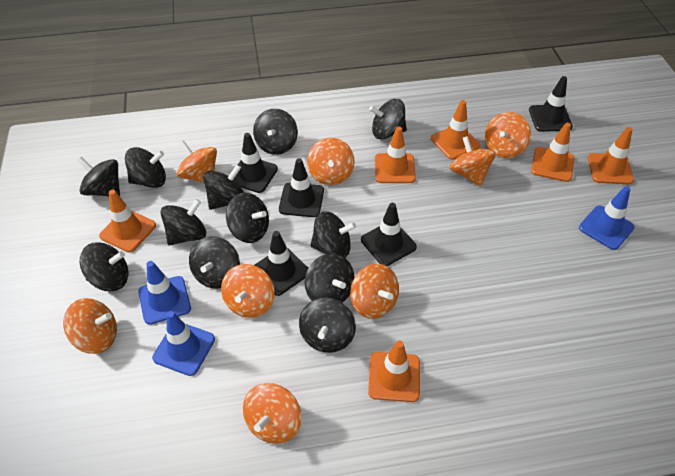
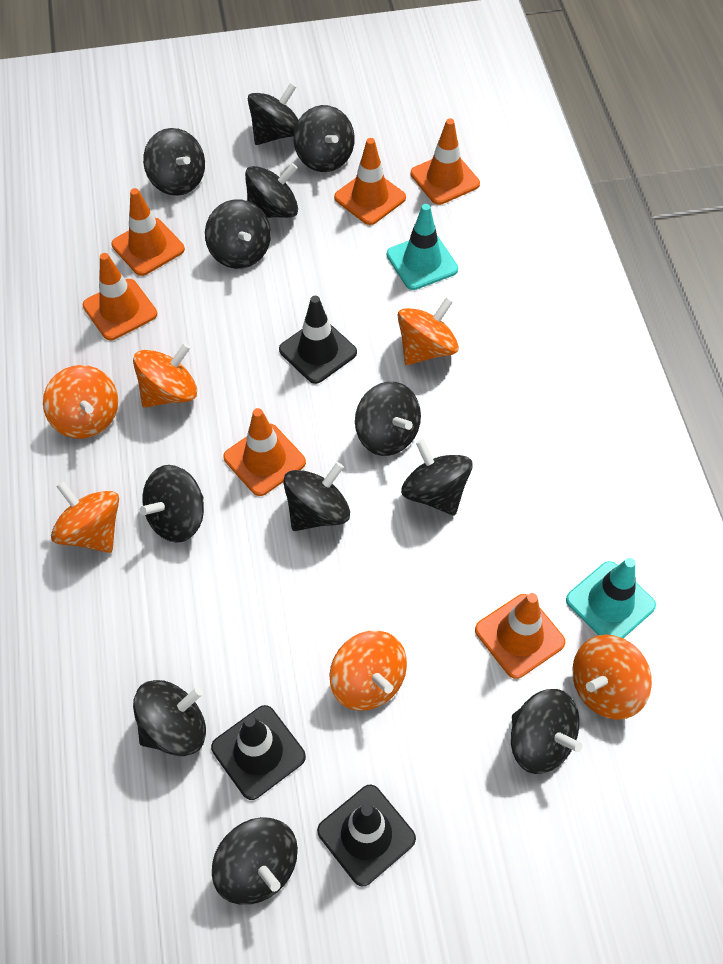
black traffic cone: 5 -> 3
blue traffic cone: 3 -> 0
orange spinning top: 8 -> 6
turquoise traffic cone: 0 -> 2

